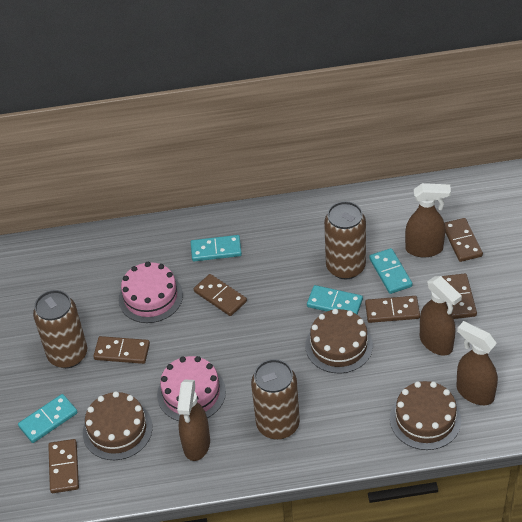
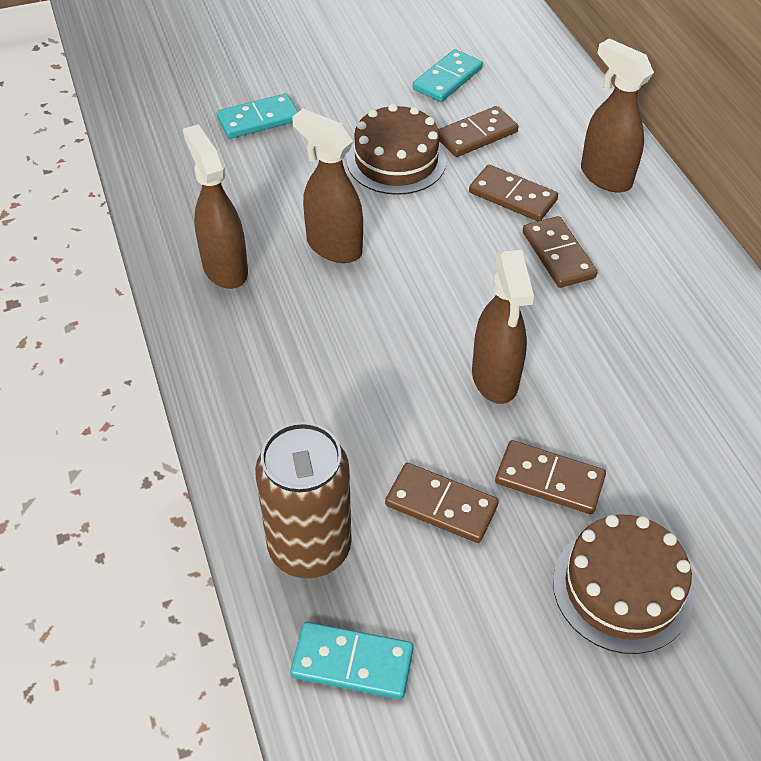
brown cake: 3 -> 2
brown can: 3 -> 1
brown domino: 6 -> 5
pink cake: 2 -> 0
turquoise domino: 4 -> 3

